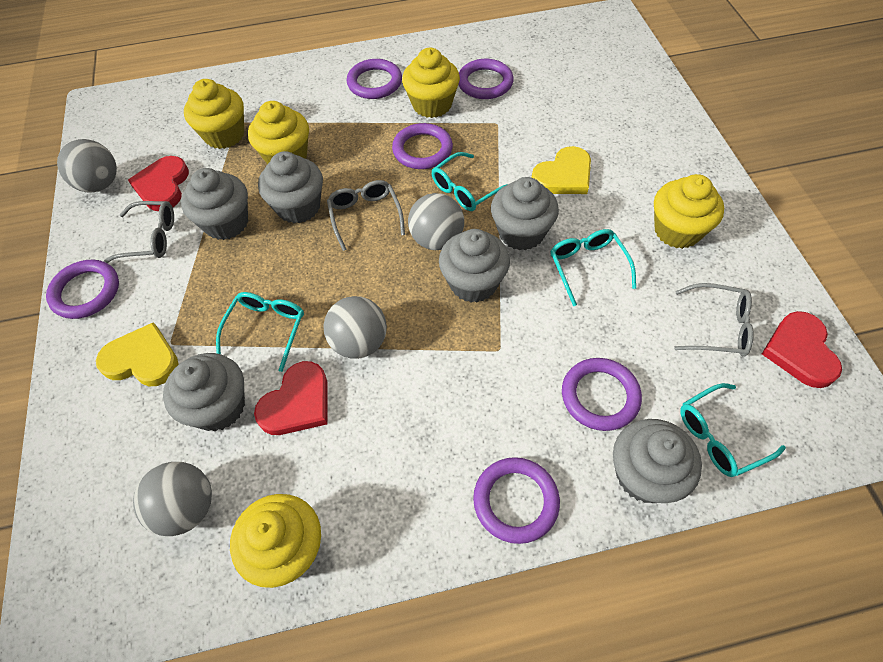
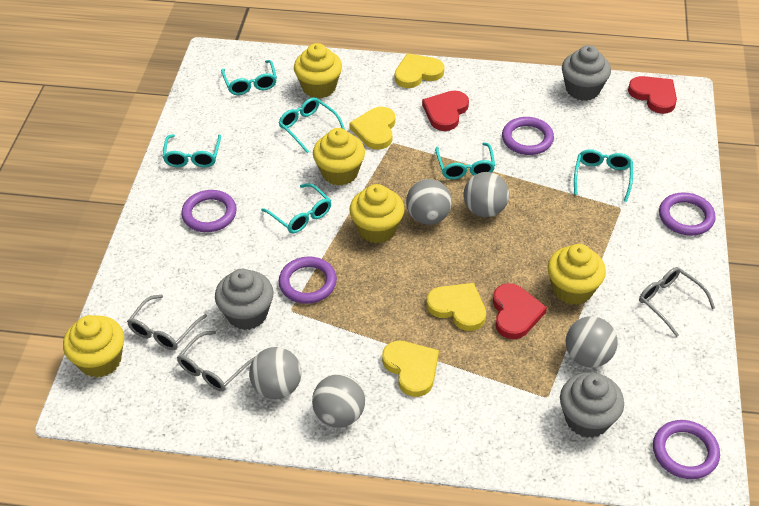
grey ball: 4 -> 5
grey cupcake: 6 -> 3
purple ring: 6 -> 5
turquoise glasses: 4 -> 6
yellow heart: 2 -> 4

